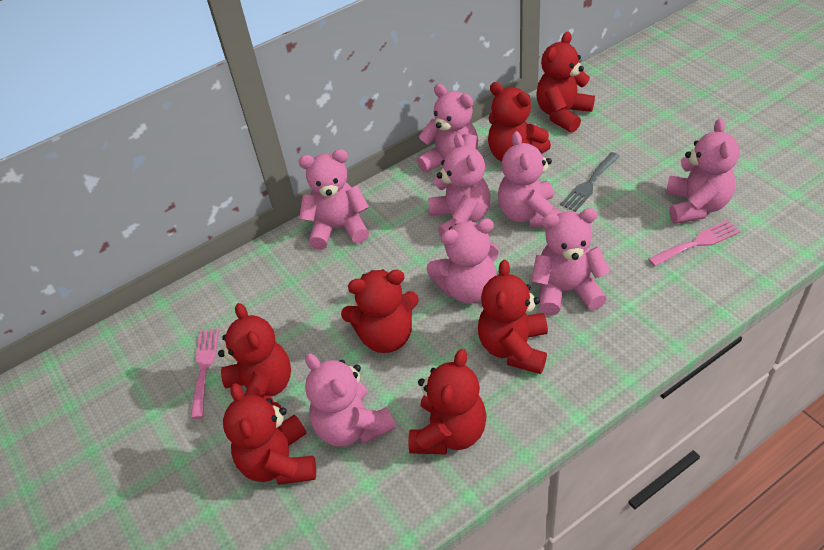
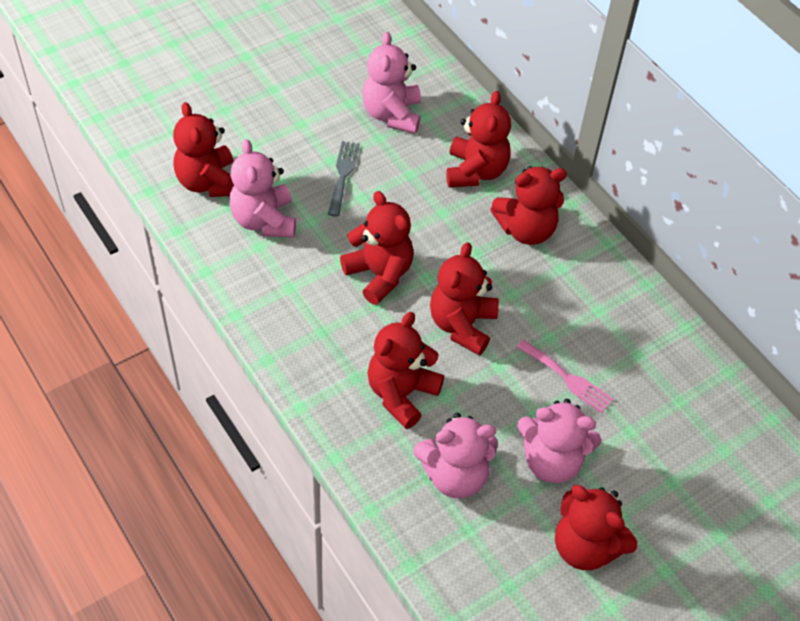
pink fork: 2 -> 1
pink teddy bear: 8 -> 4

